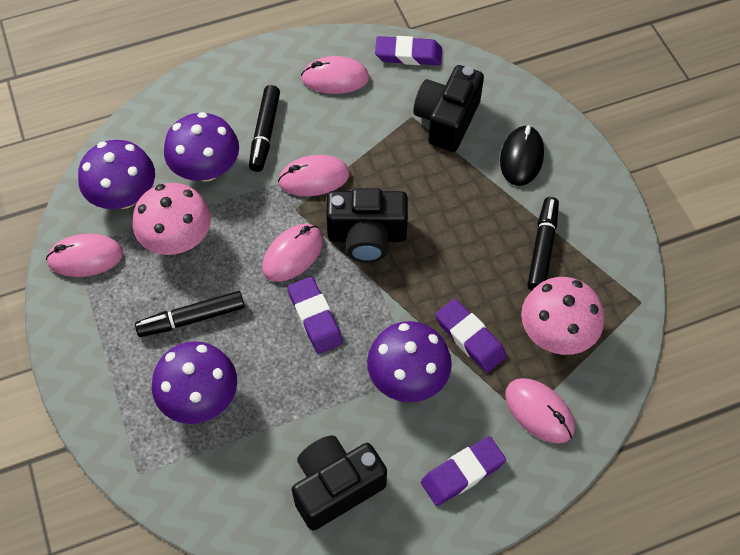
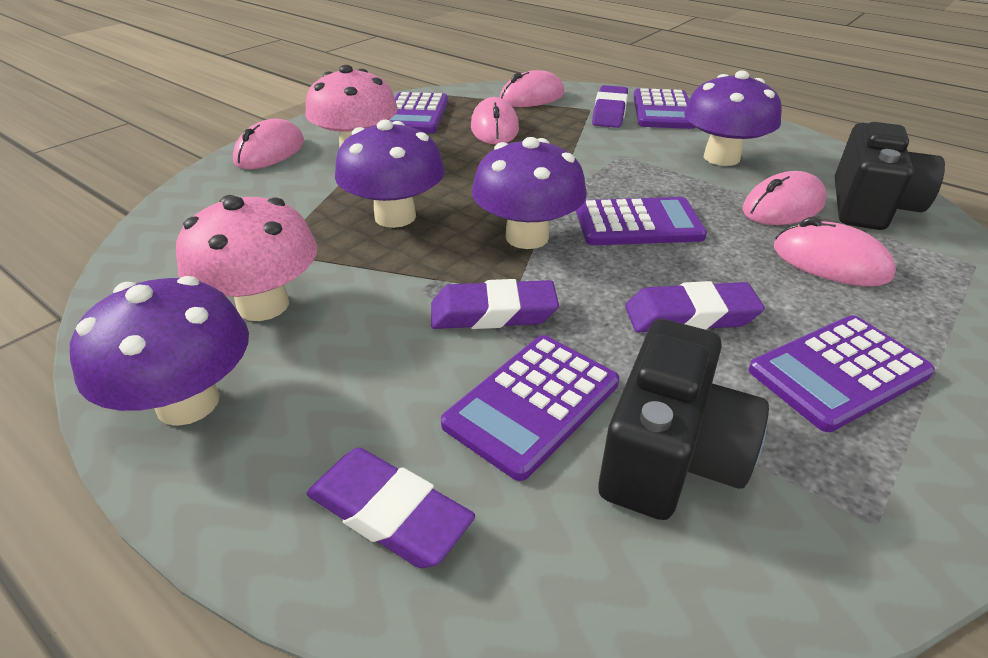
black camera: 3 -> 2
black marker: 3 -> 0
black mouse: 1 -> 0
purple calculator: 0 -> 5

